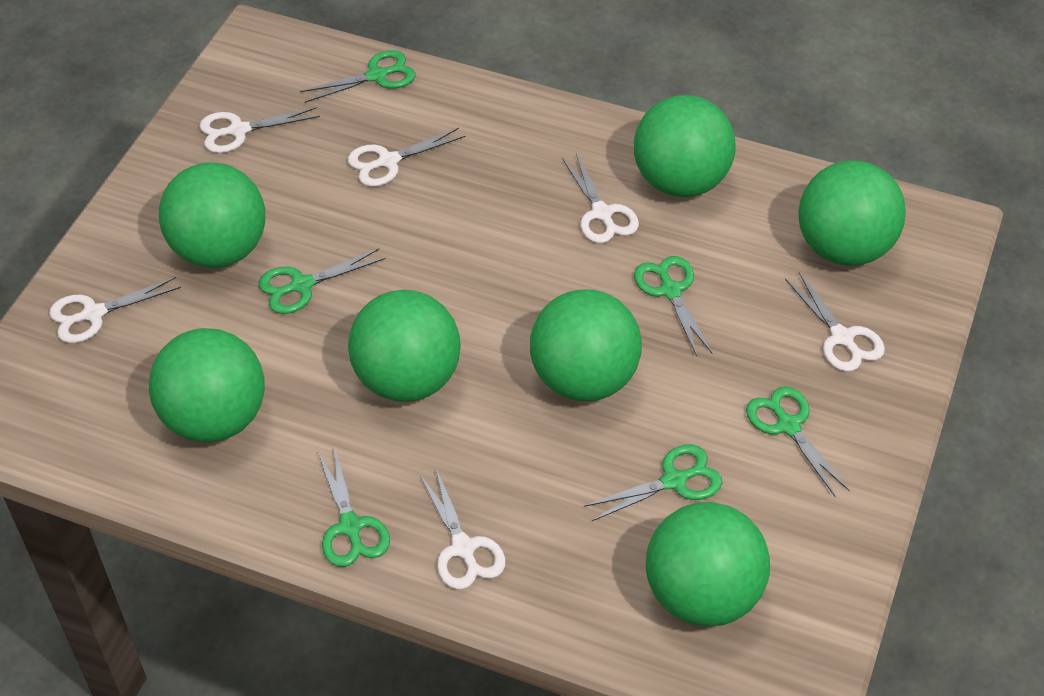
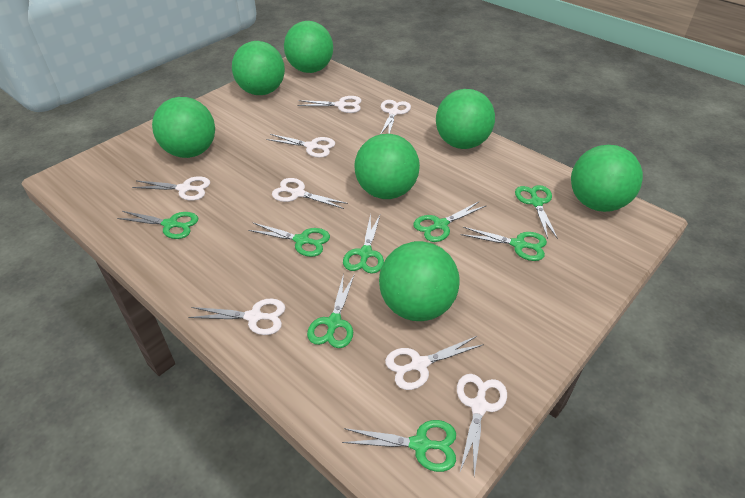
green scissors: 6 -> 8
white scissors: 6 -> 8

